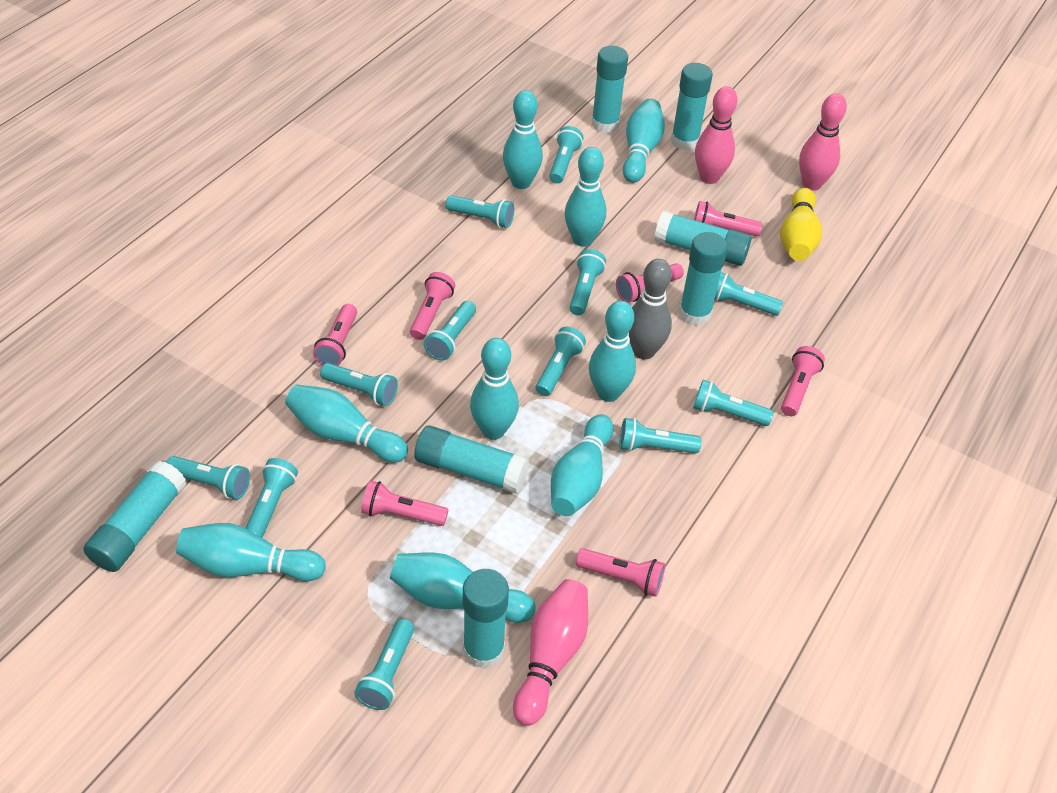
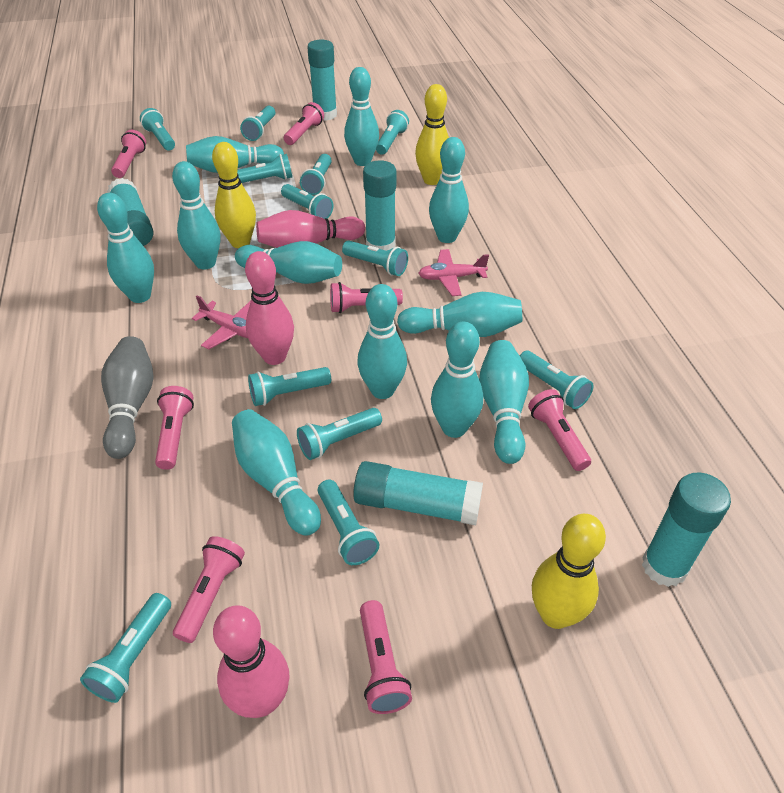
pink plane: 0 -> 2
turquoise bowling pin: 9 -> 11
turquoise glue stick: 7 -> 5
yellow bowling pin: 1 -> 3

